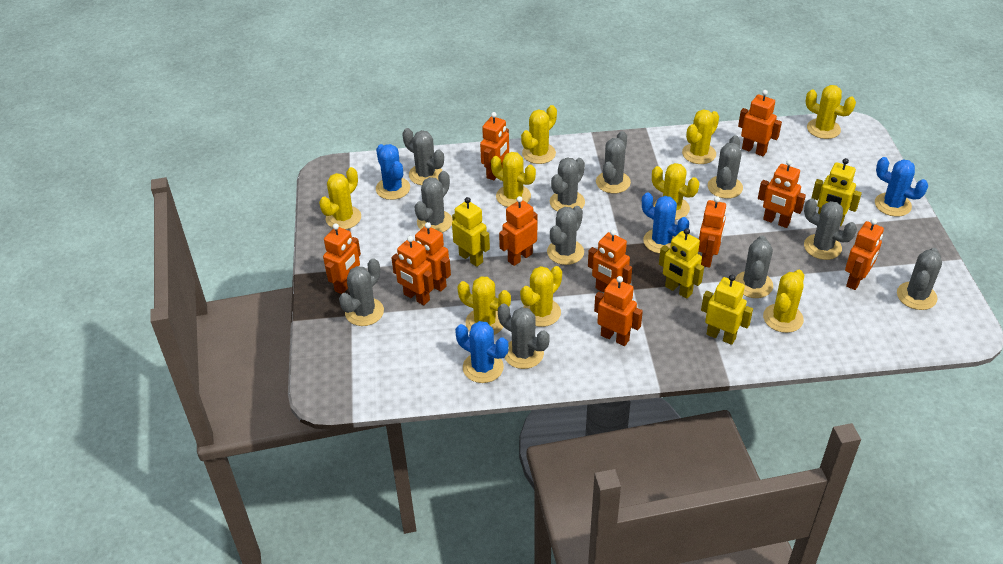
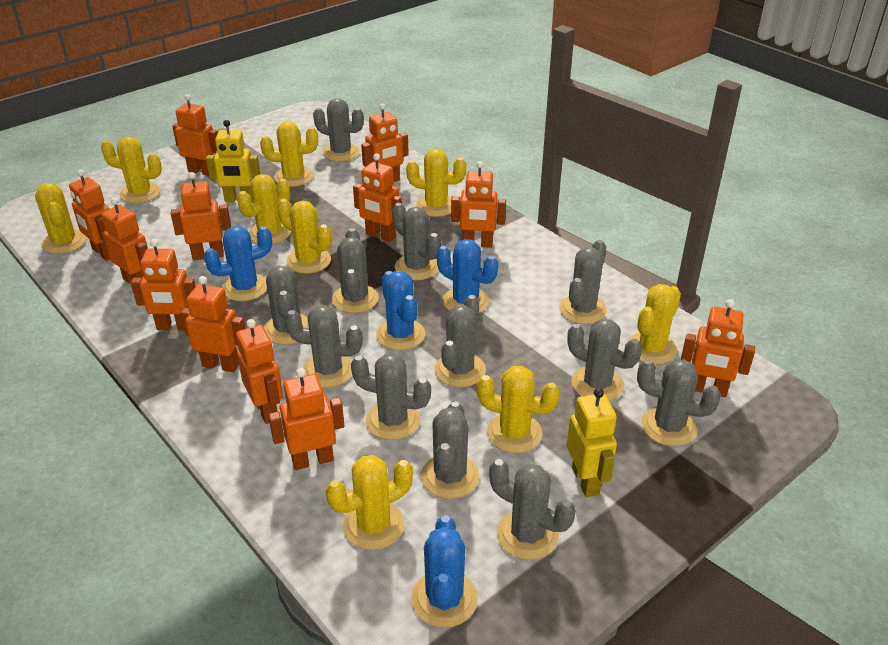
grey cactus: 11 -> 12
orange robot: 11 -> 12
yellow robot: 4 -> 2

